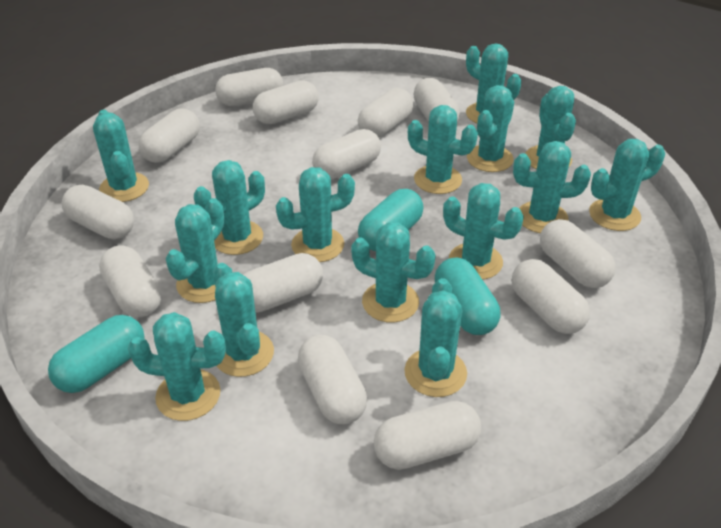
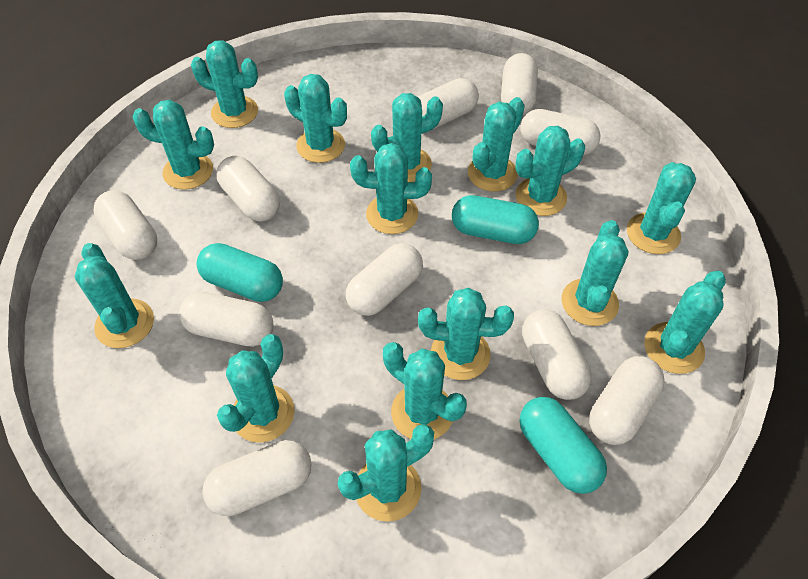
white capsule: 13 -> 10

